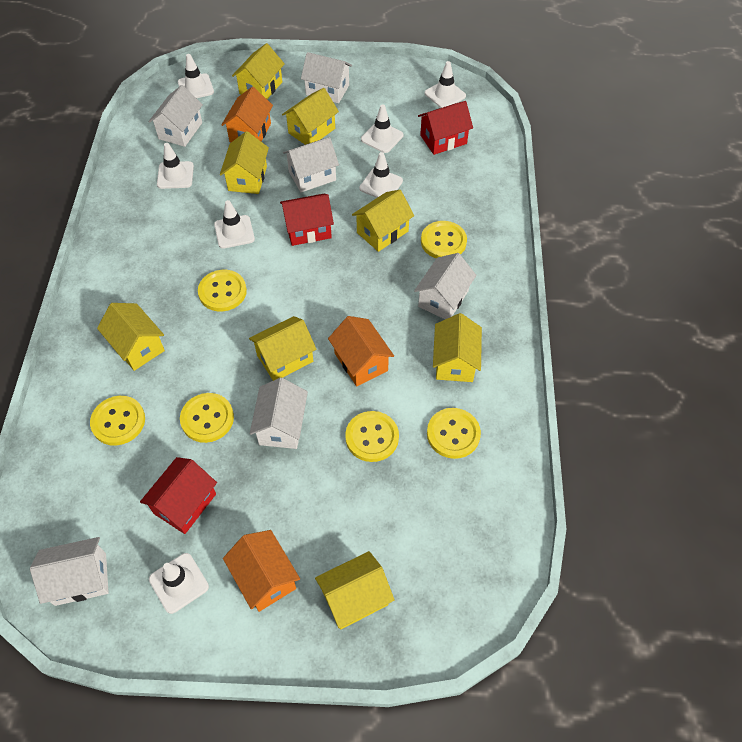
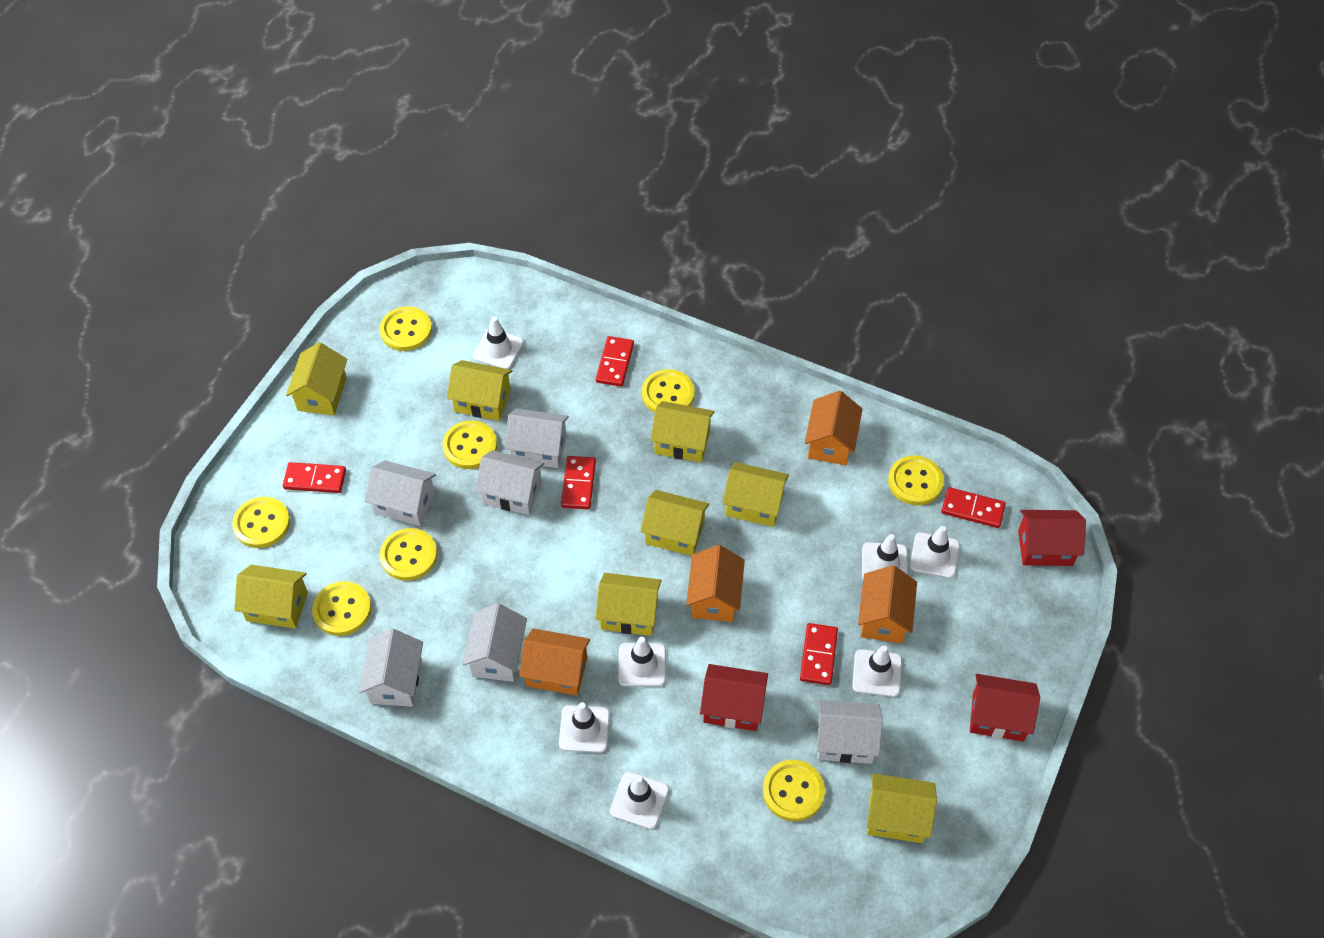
orange house: 3 -> 4
red domino: 0 -> 5
yellow button: 6 -> 8

